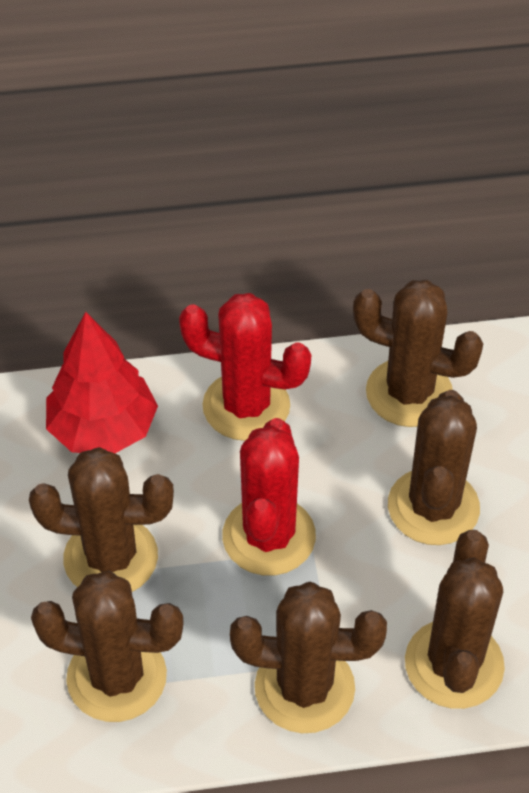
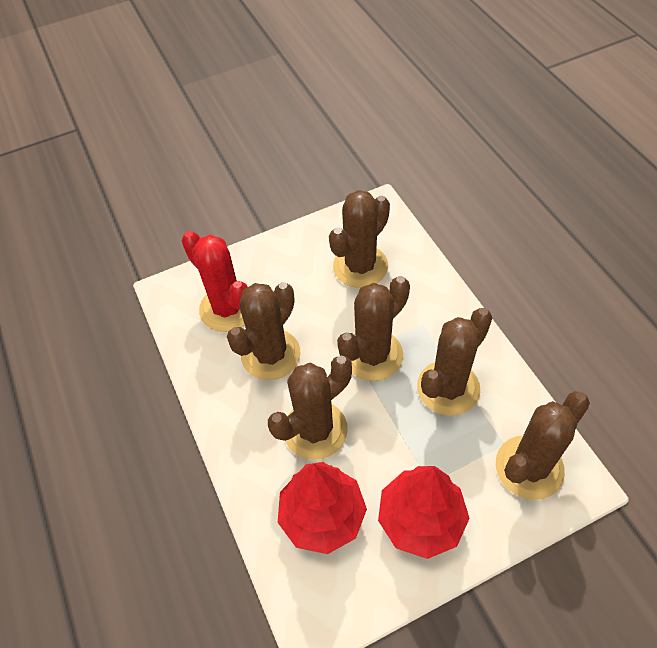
red cactus: 2 -> 1
red tree: 1 -> 2

